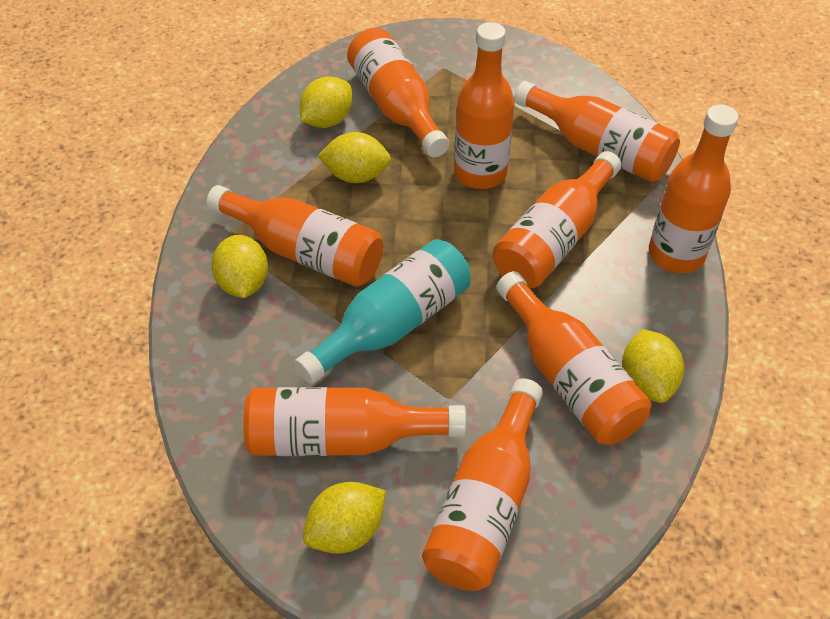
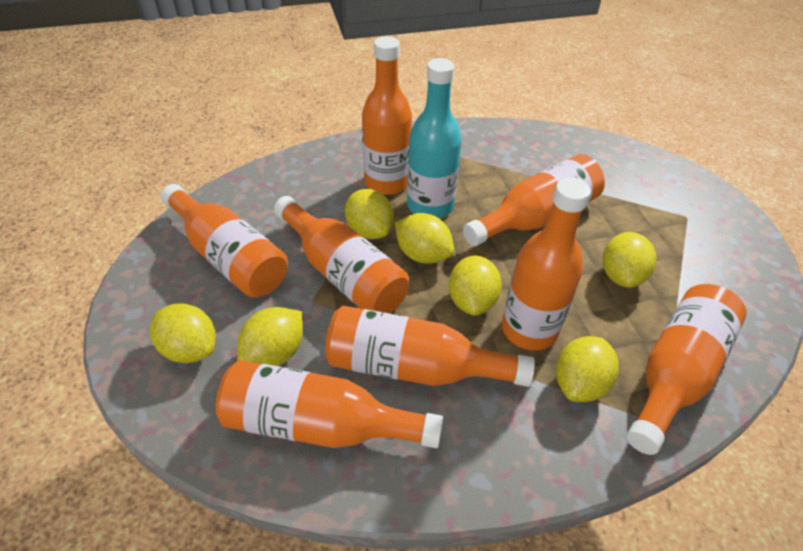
orange bottle: 9 -> 8
yellow lemon: 5 -> 7

